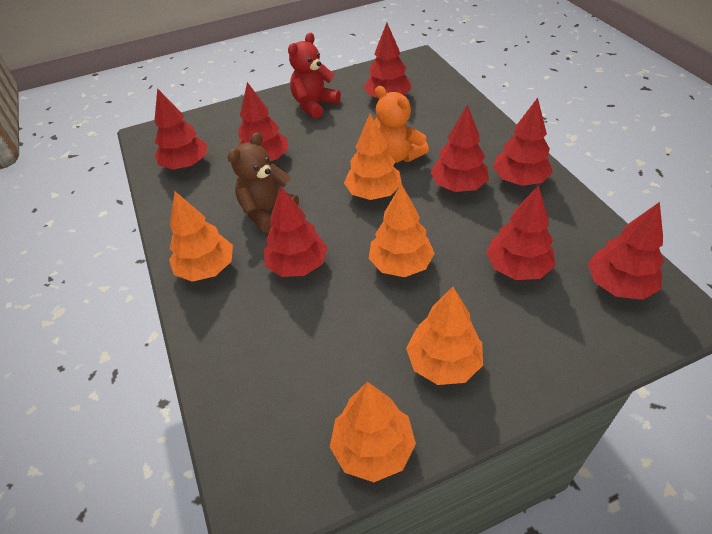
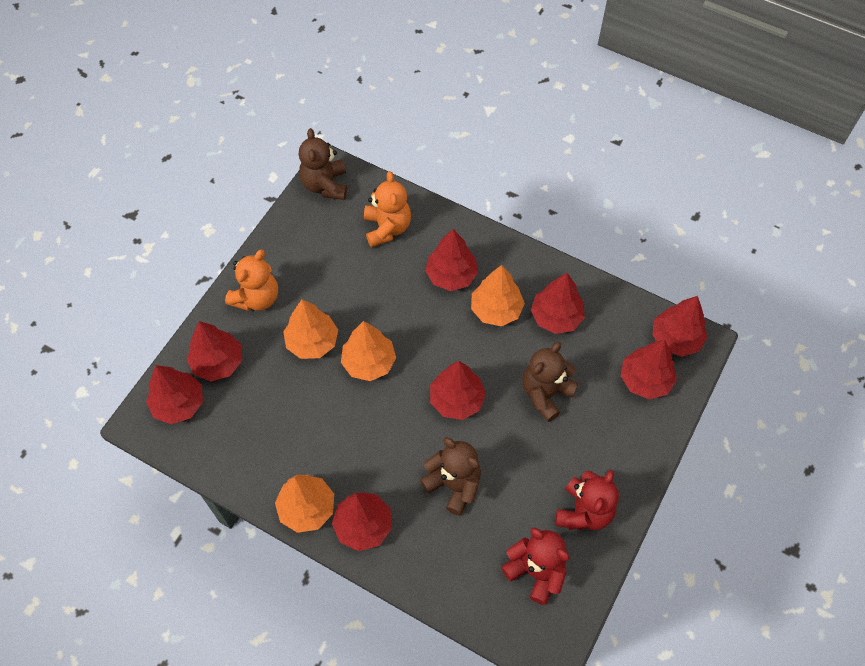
brown teddy bear: 1 -> 3
orange teddy bear: 1 -> 2
orange tree: 5 -> 4
red teddy bear: 1 -> 2

